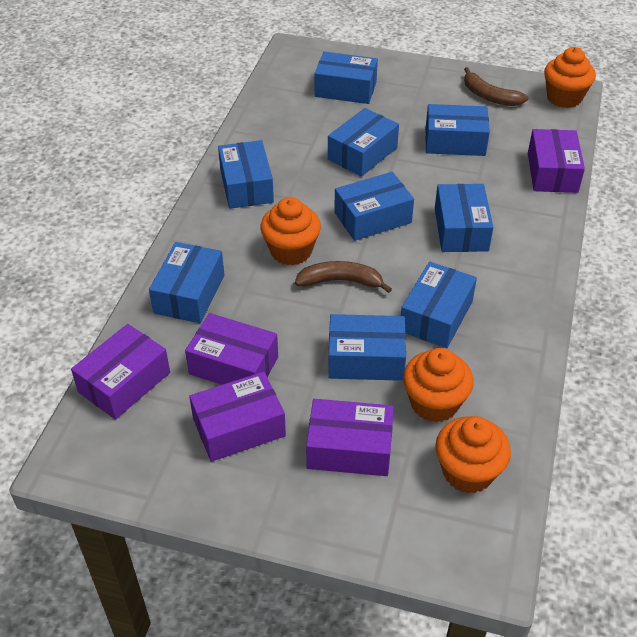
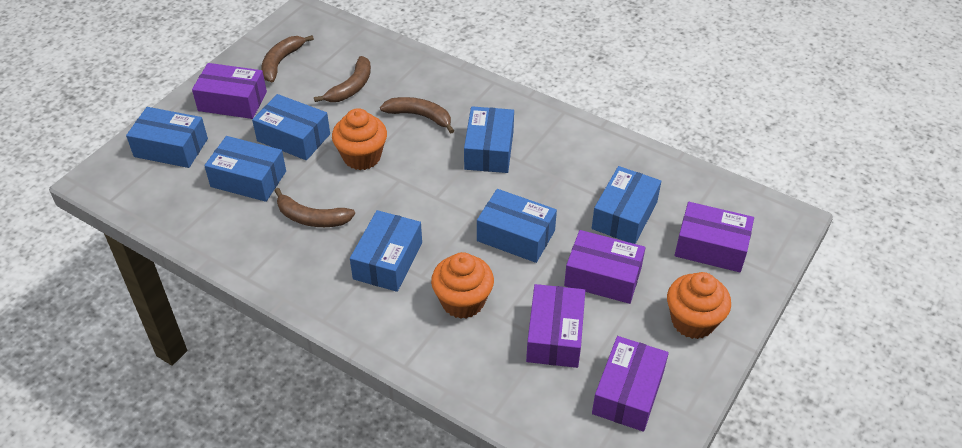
blue box: 9 -> 7
brown banana: 2 -> 4
orange cupcake: 4 -> 3

